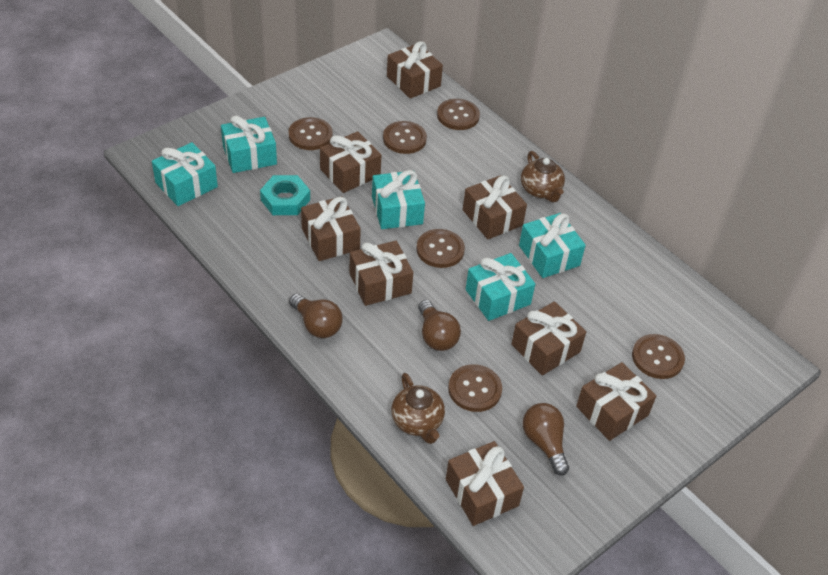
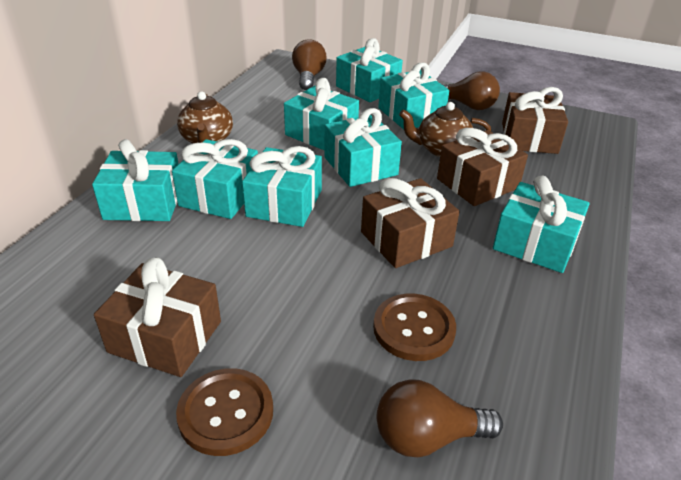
brown button: 6 -> 2
brown gift: 8 -> 4
turquoise gift: 5 -> 8
turquoise nut: 1 -> 0

